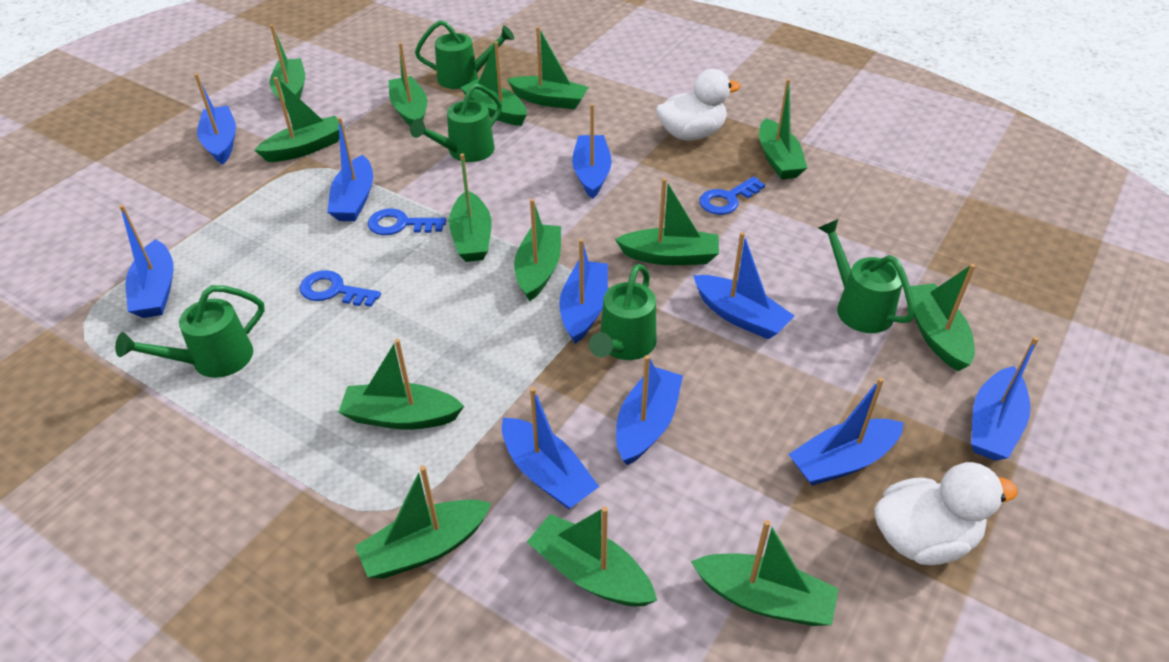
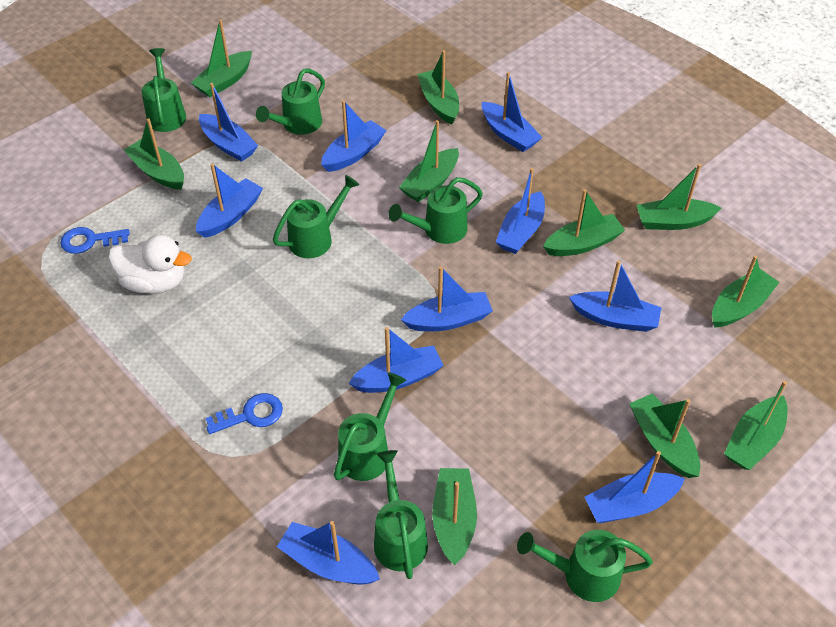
blue key: 3 -> 2
green boat: 14 -> 10
green watering can: 5 -> 7
white duck: 2 -> 1

